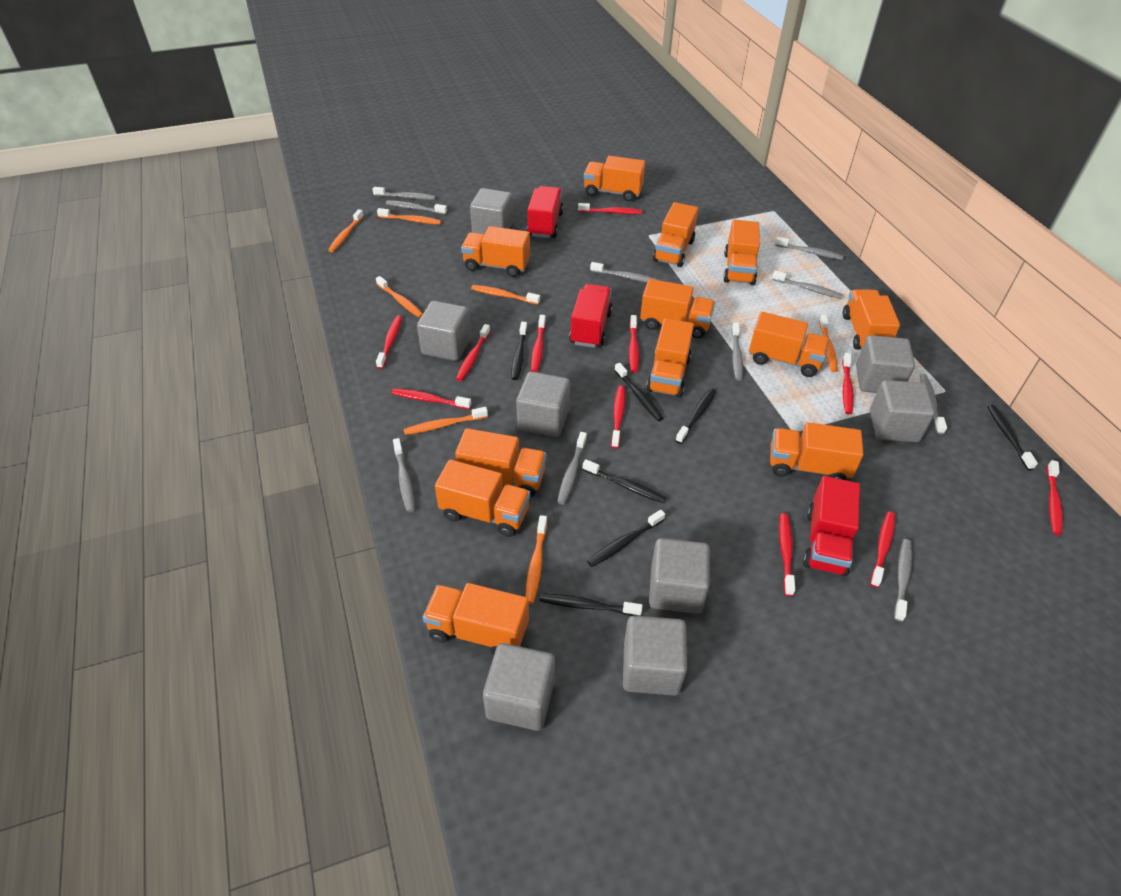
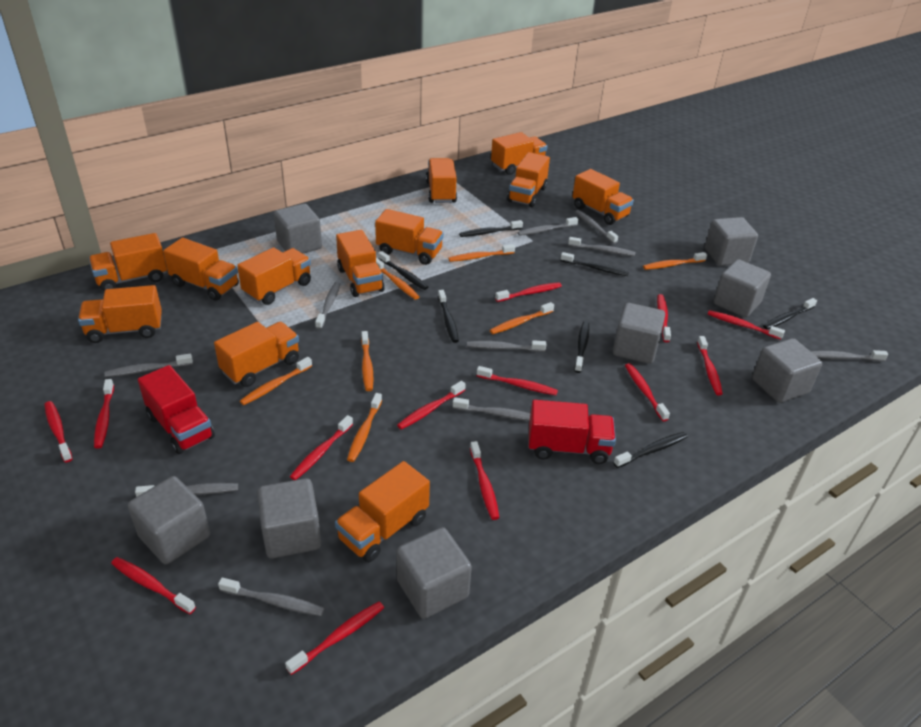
red toothbrush: 11 -> 13
red truck: 3 -> 2

